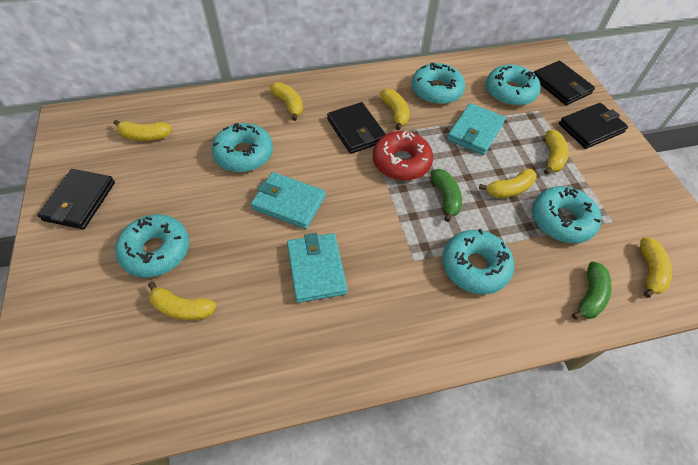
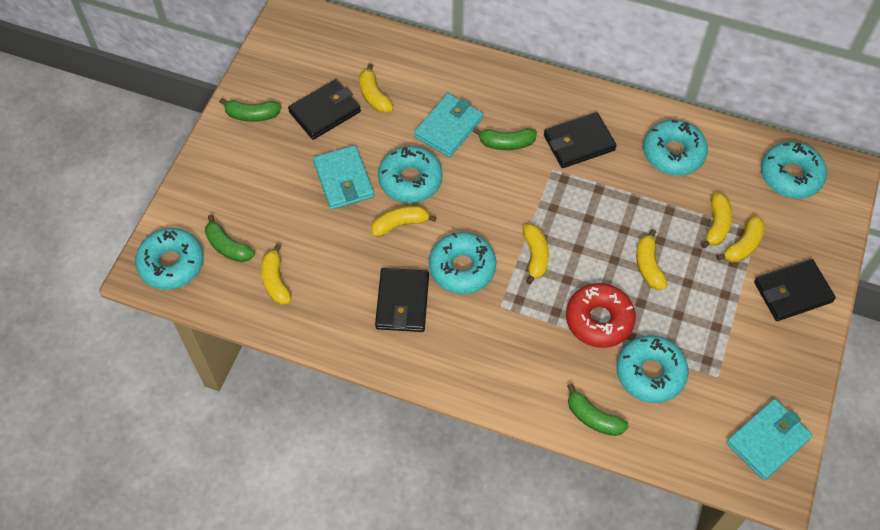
green banana: 2 -> 4

